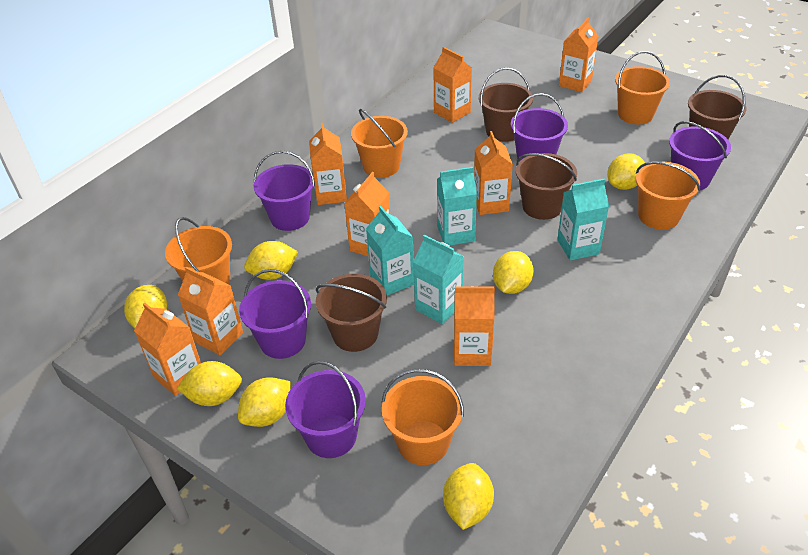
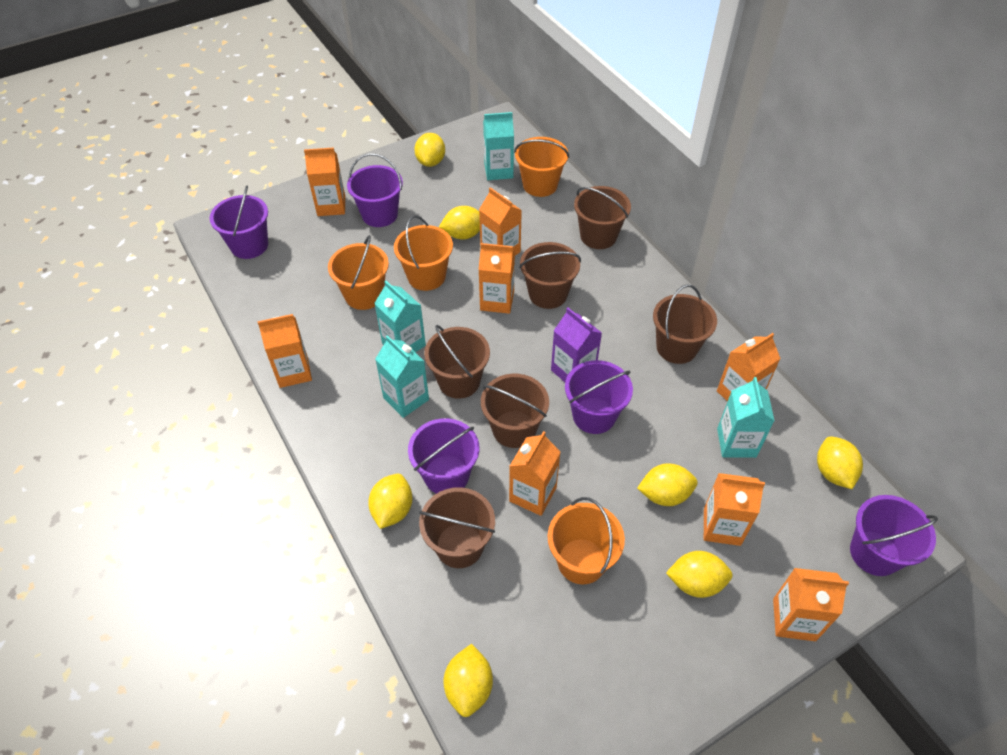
brown bucket: 4 -> 6
orange bucket: 5 -> 4
purple carton: 0 -> 1

